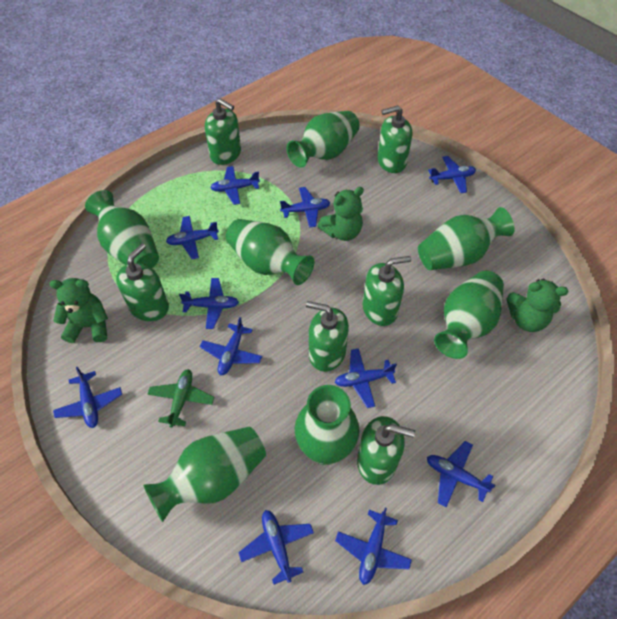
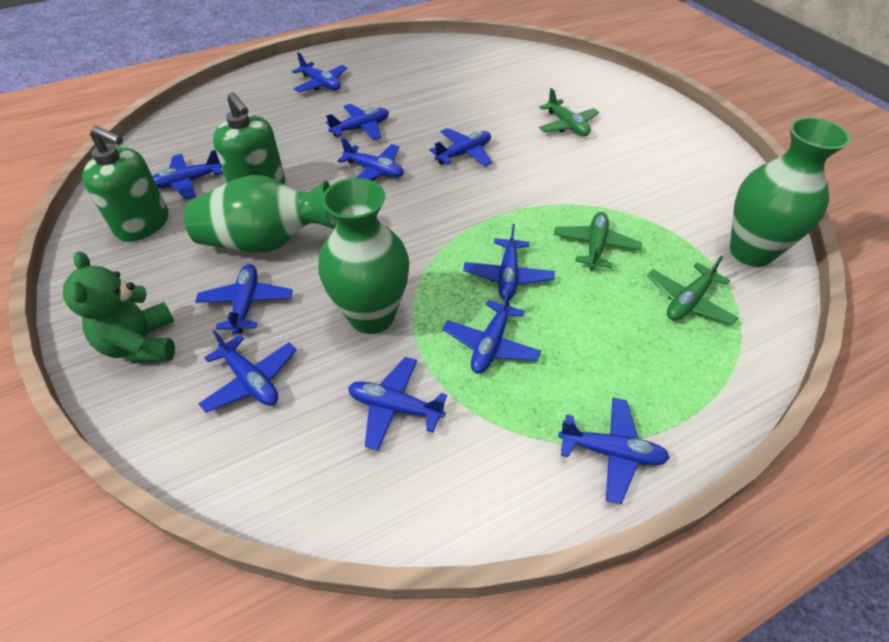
green plane: 1 -> 3
green soap dispenser: 6 -> 2
green teddy bear: 3 -> 1
green vase: 7 -> 3

